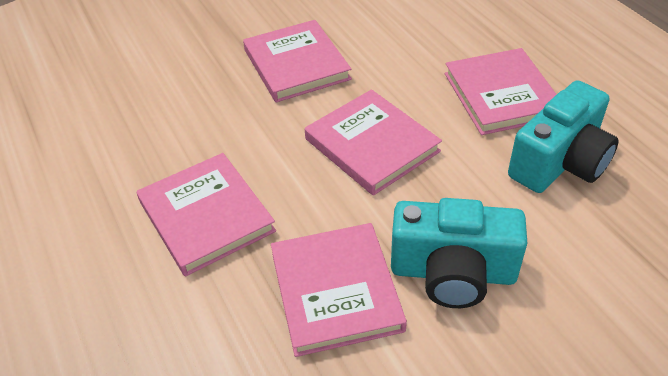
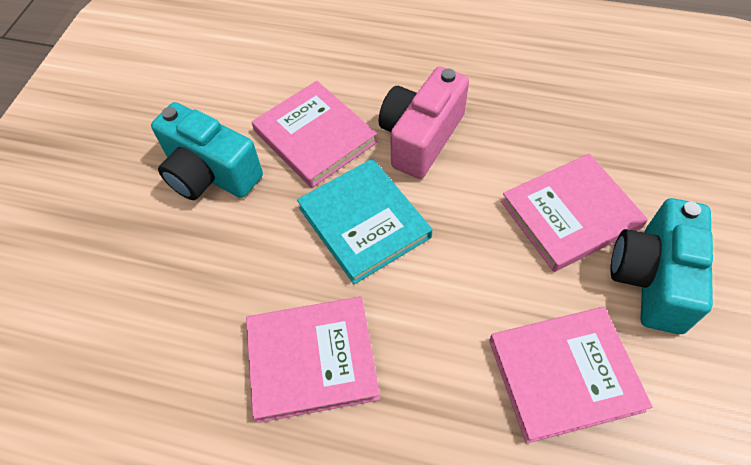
pink book: 5 -> 4
pink camera: 0 -> 1
turquoise book: 0 -> 1

